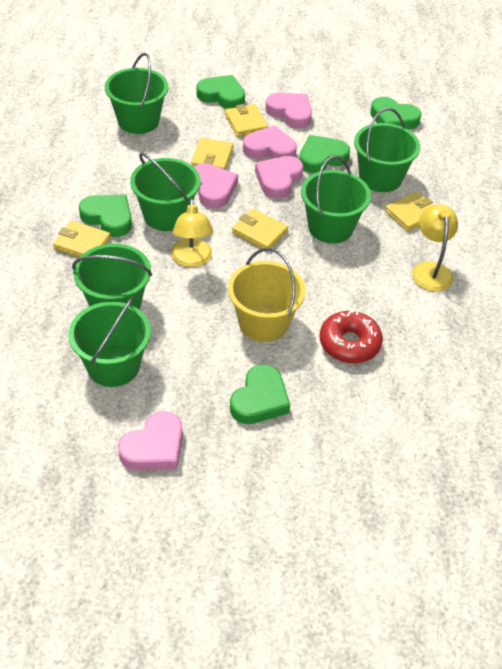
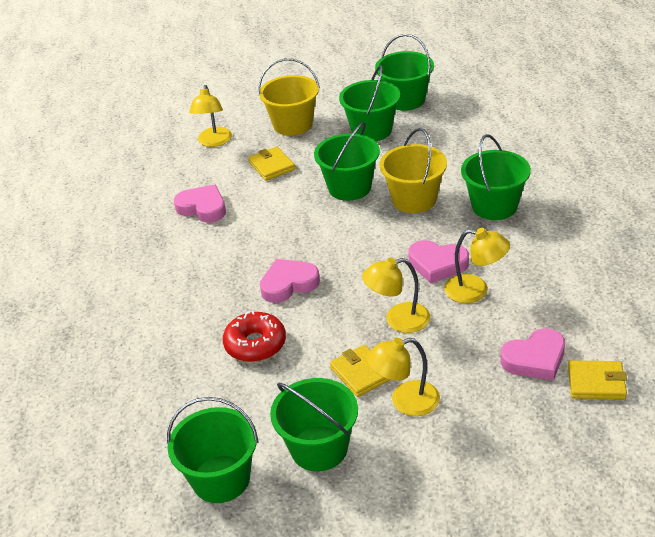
green heart: 5 -> 0
pink heart: 5 -> 4
yellow bucket: 1 -> 2
yellow lamp: 2 -> 4
yellow wallet: 5 -> 3

